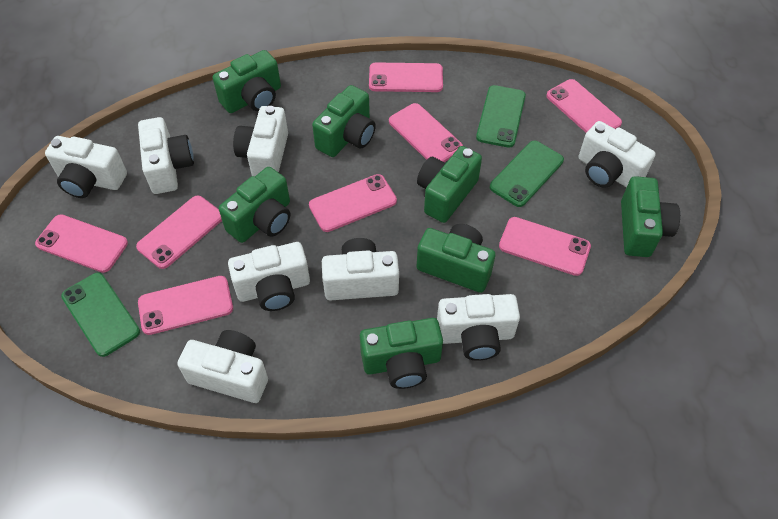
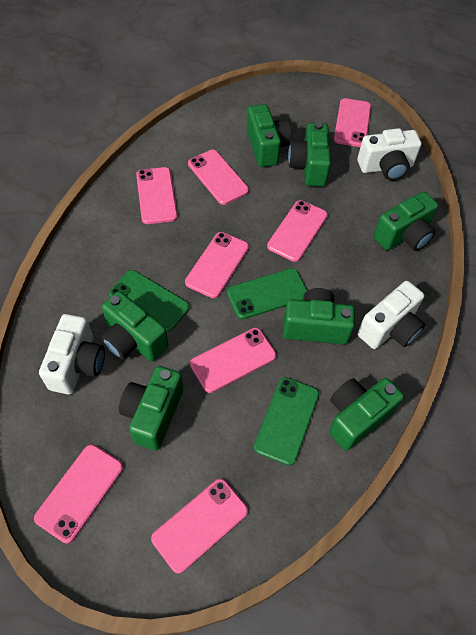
white camera: 8 -> 3

